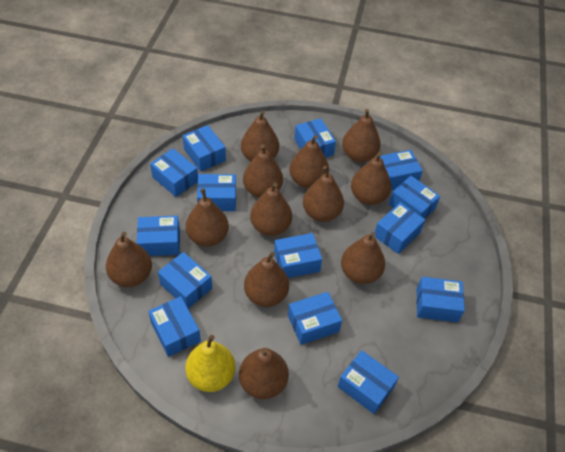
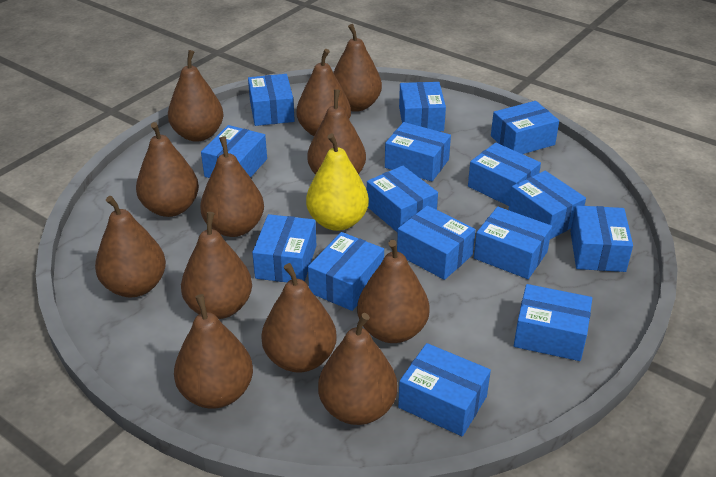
blue box: 14 -> 15

